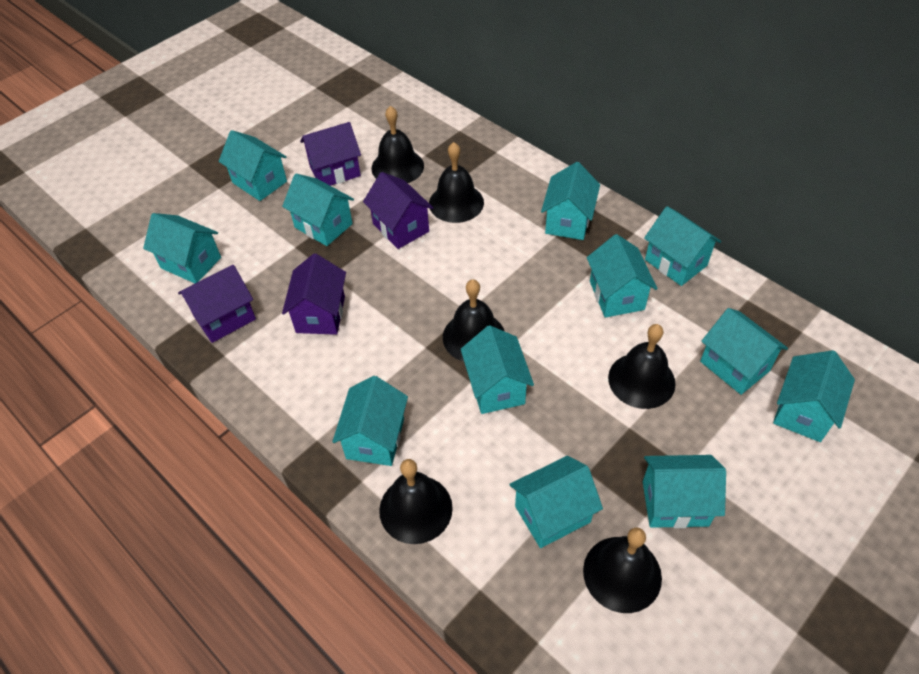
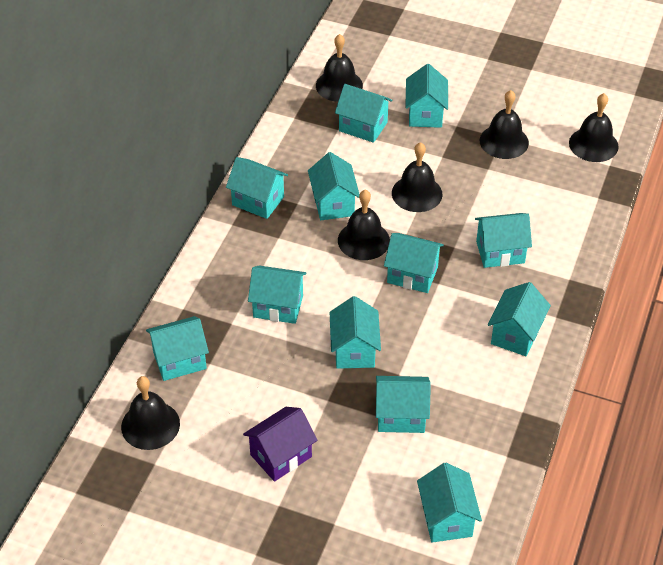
purple house: 4 -> 1

